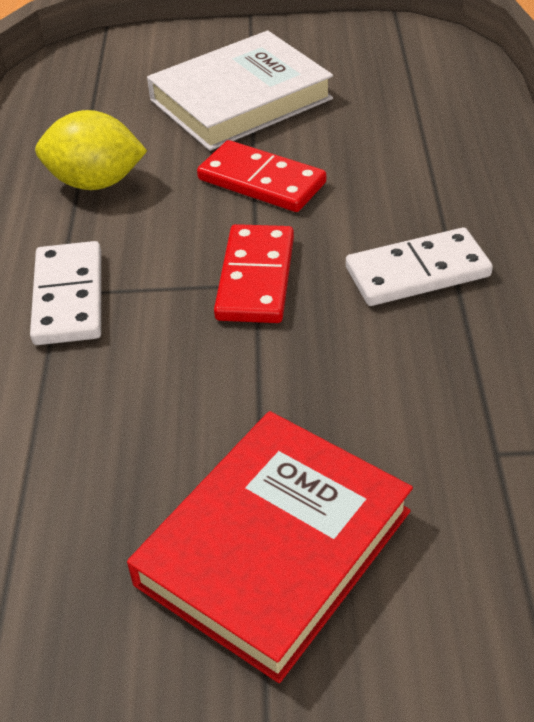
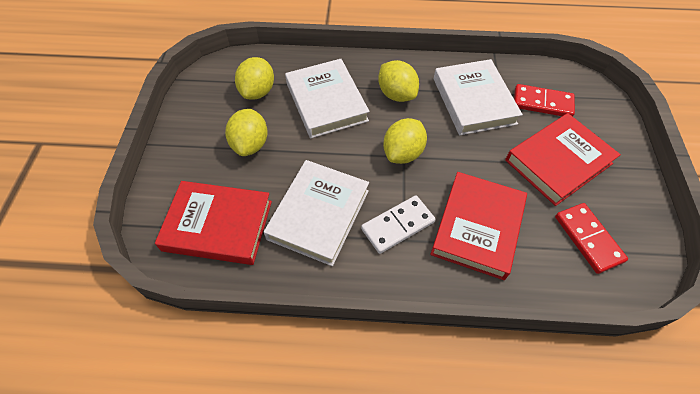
red book: 1 -> 3
white book: 1 -> 3
white domino: 2 -> 1
yellow lemon: 1 -> 4

